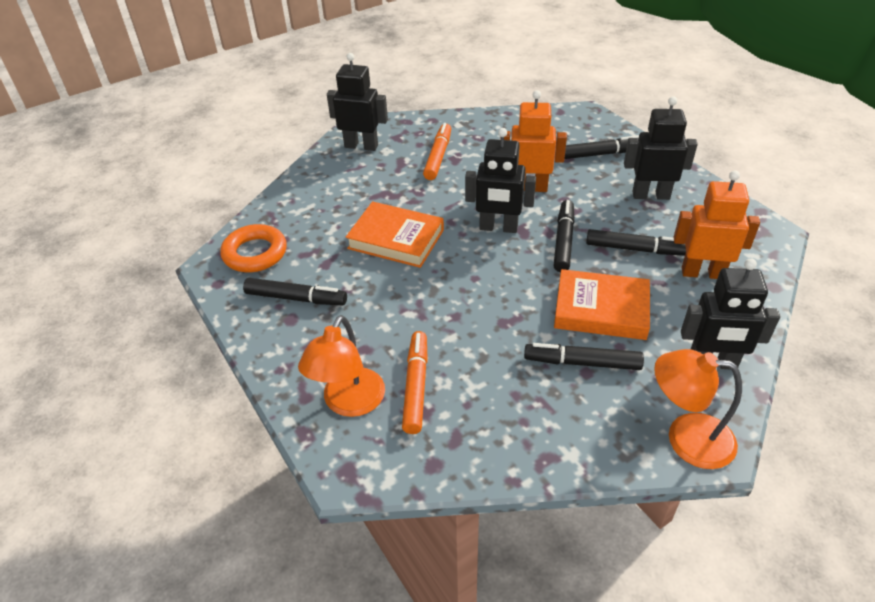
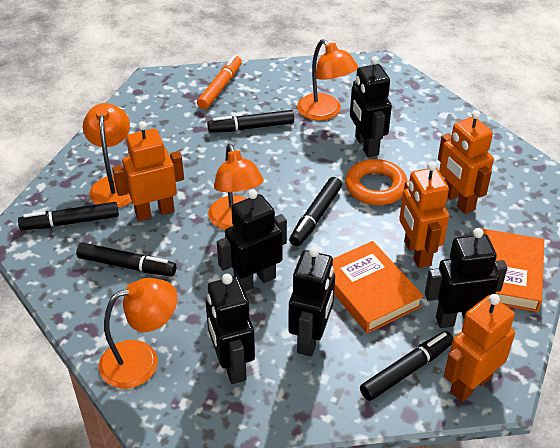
black robot: 4 -> 5
orange lamp: 2 -> 4
orange marker: 2 -> 1
orange robot: 2 -> 4

